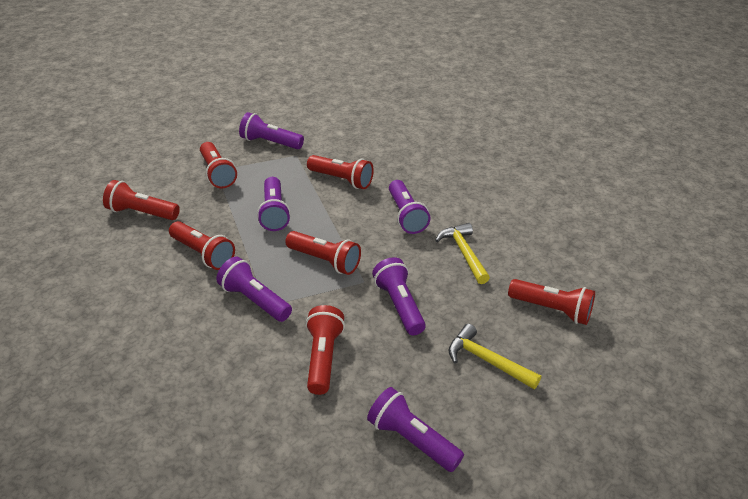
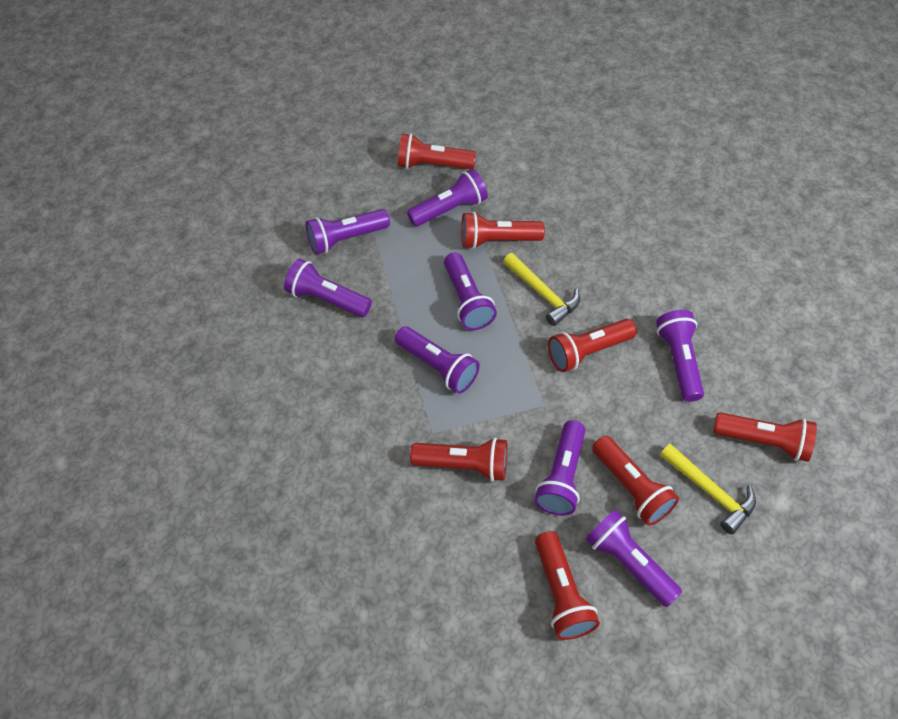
purple flashlight: 6 -> 8

